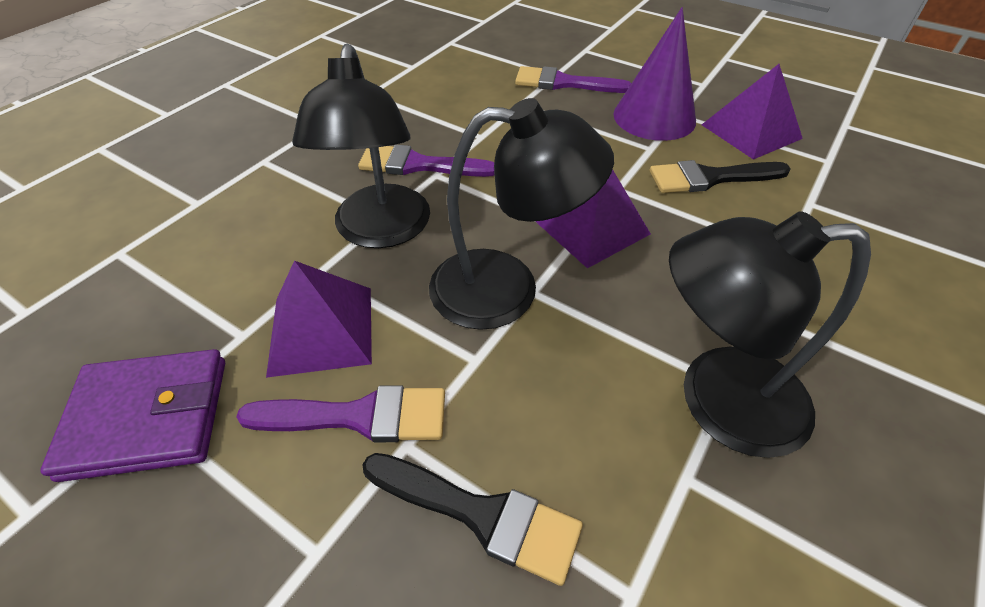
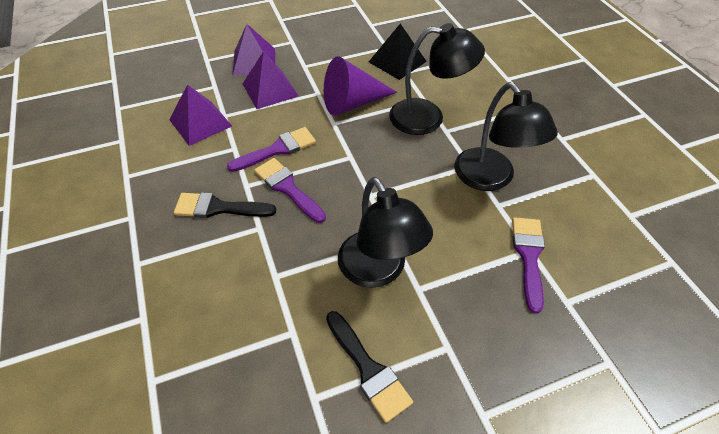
black pyramid: 0 -> 1
purple wallet: 1 -> 0

